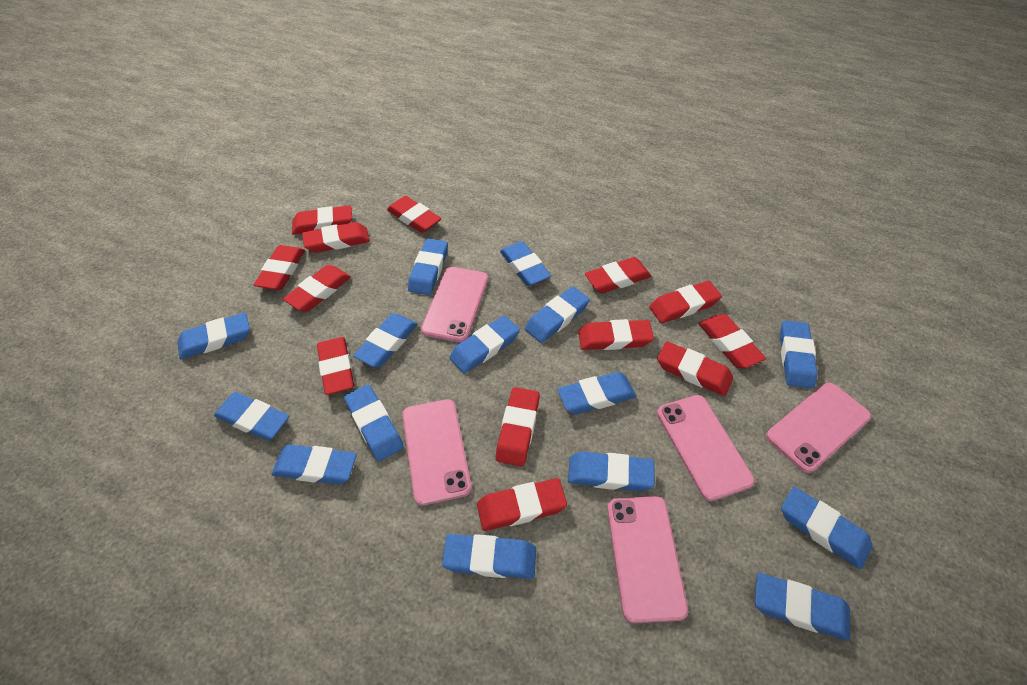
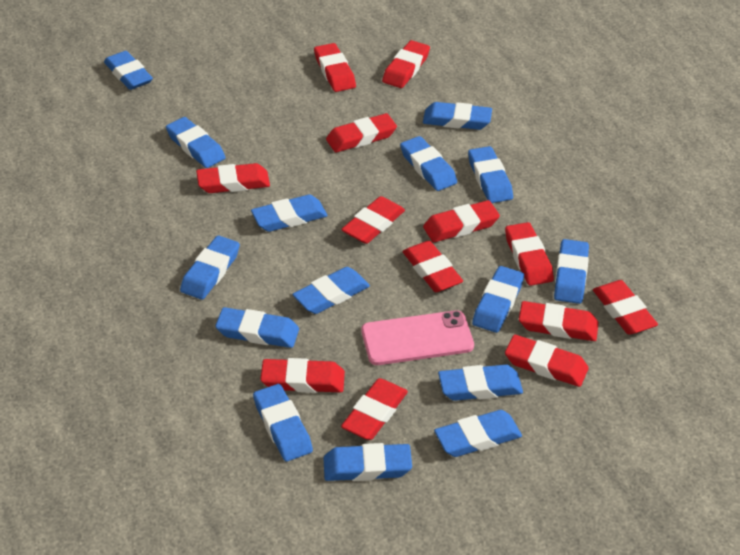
pink phone: 5 -> 1

